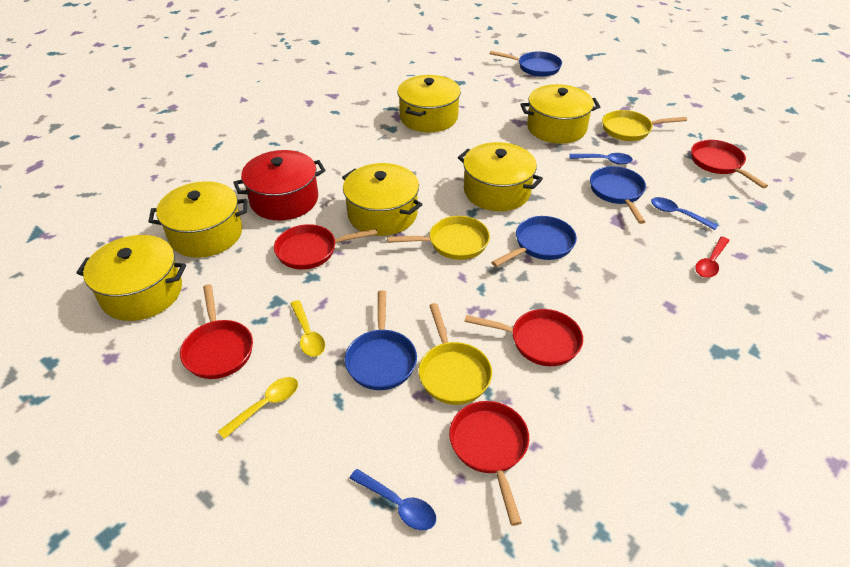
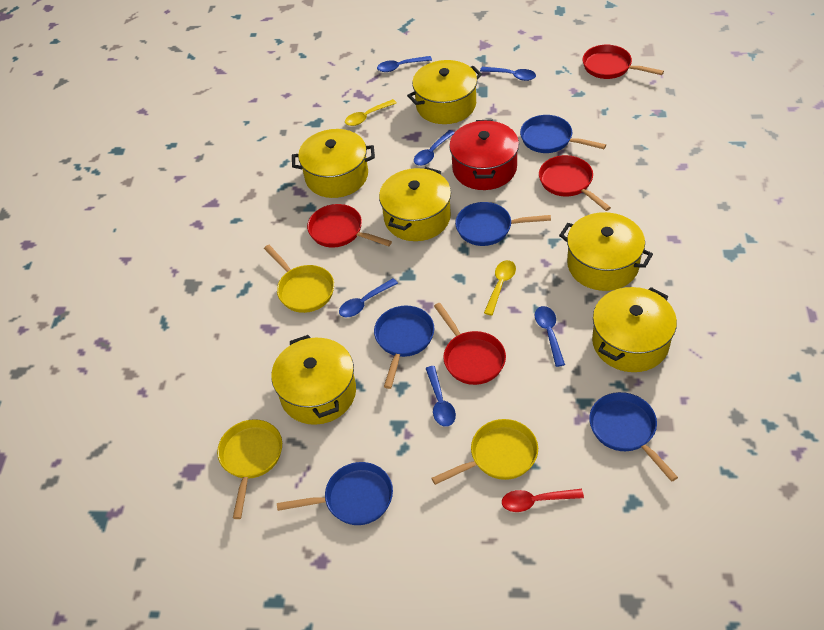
blue pan: 4 -> 5
blue spoon: 3 -> 6
red pan: 5 -> 4

